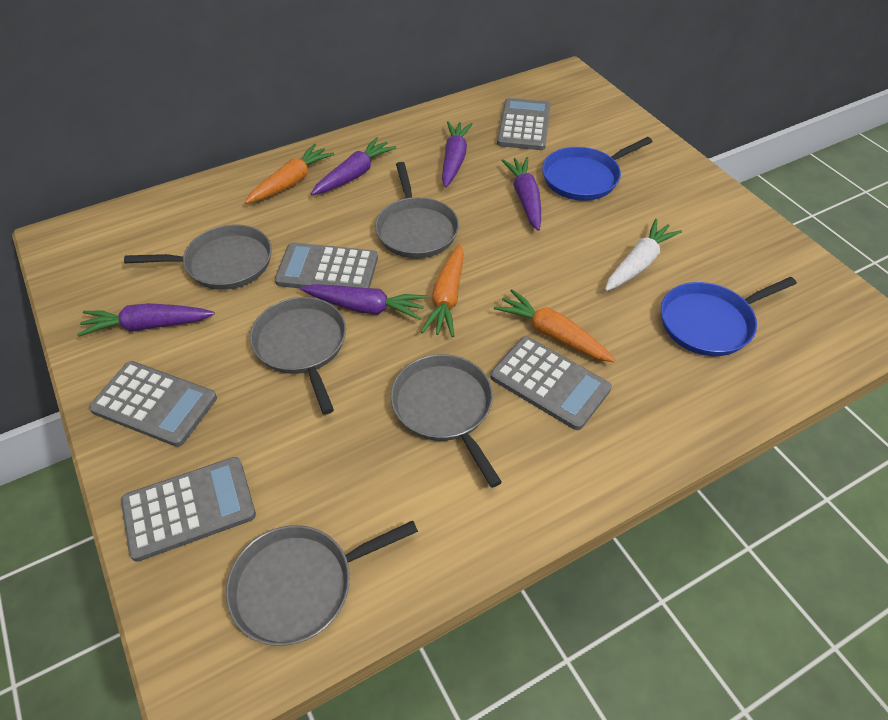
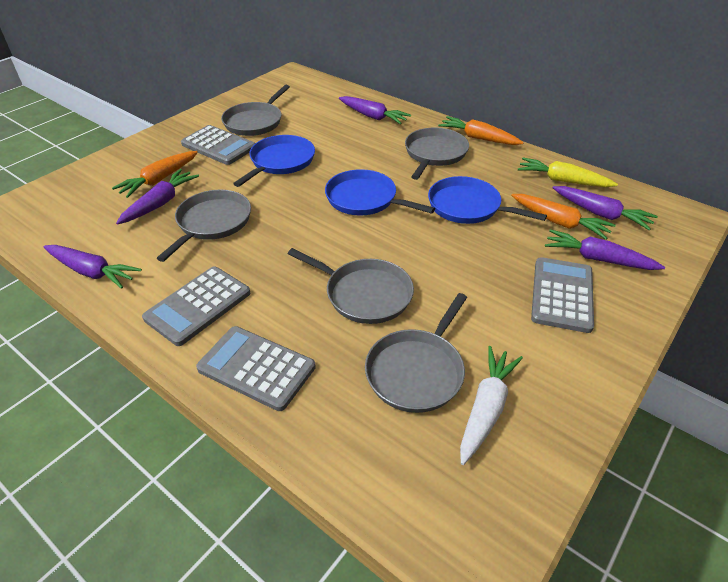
blue pan: 2 -> 3
grey calculator: 5 -> 4
yellow carrot: 0 -> 1

